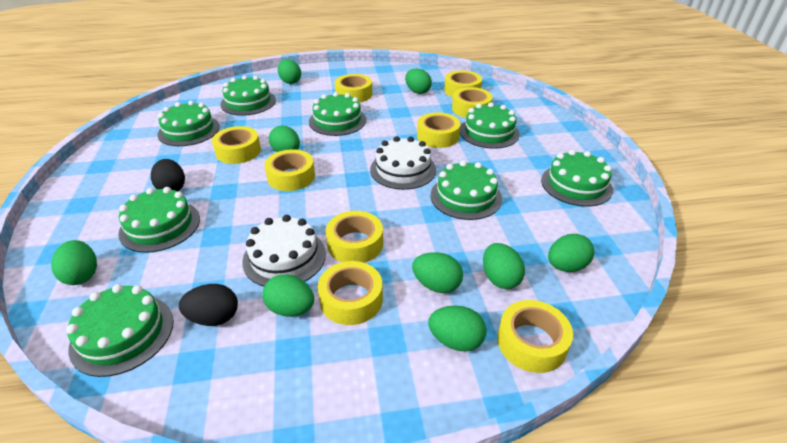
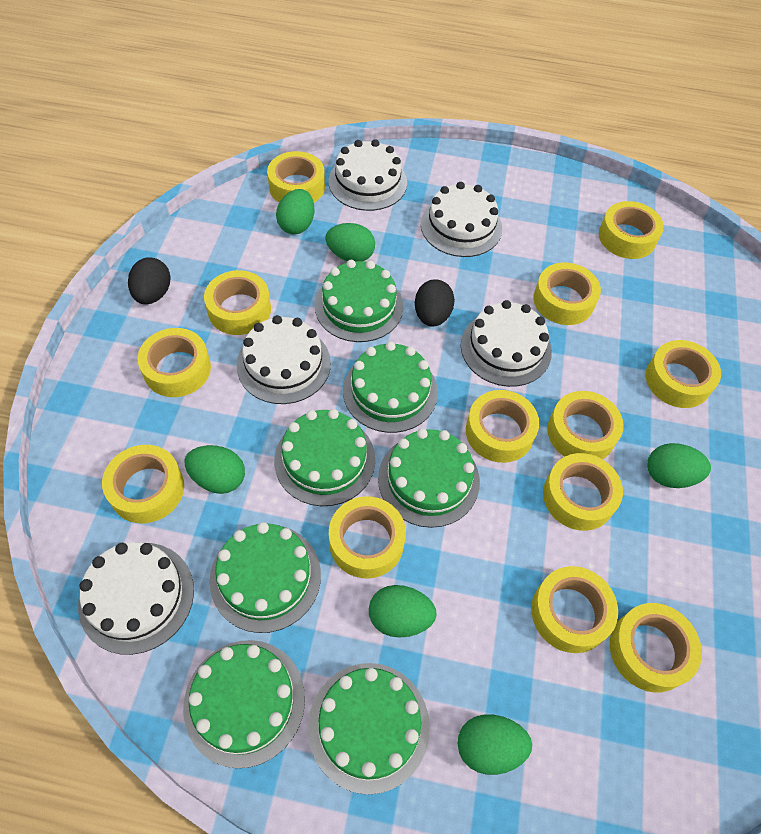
green cake: 8 -> 7
green egg: 9 -> 6
white cake: 2 -> 5
yellow tape: 9 -> 13

